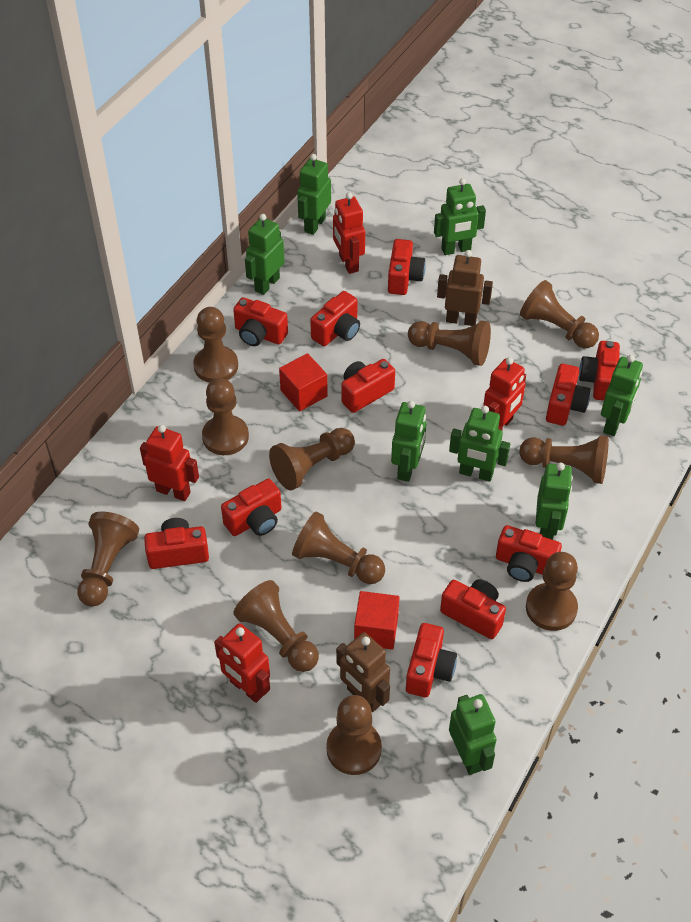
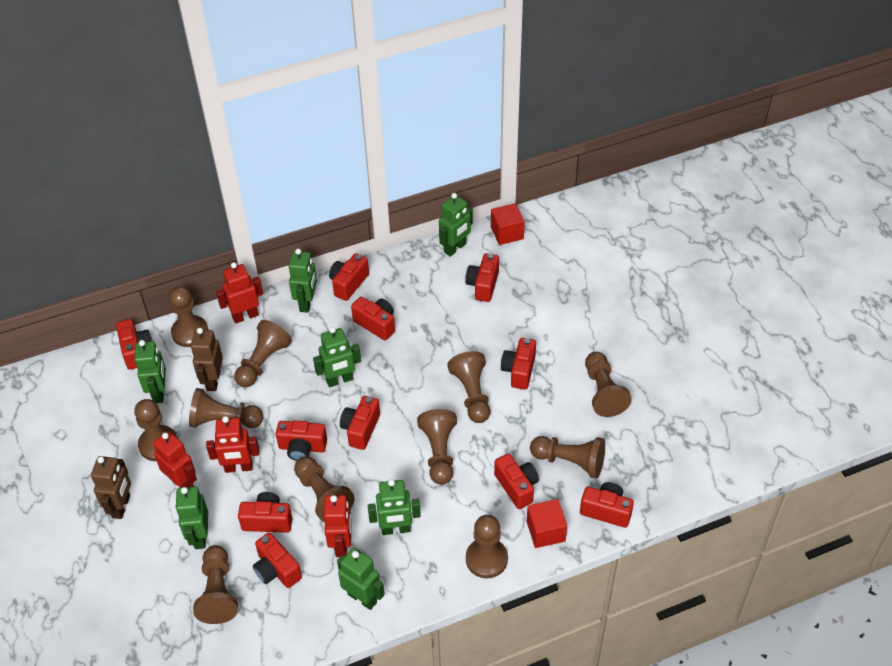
green robot: 8 -> 7

